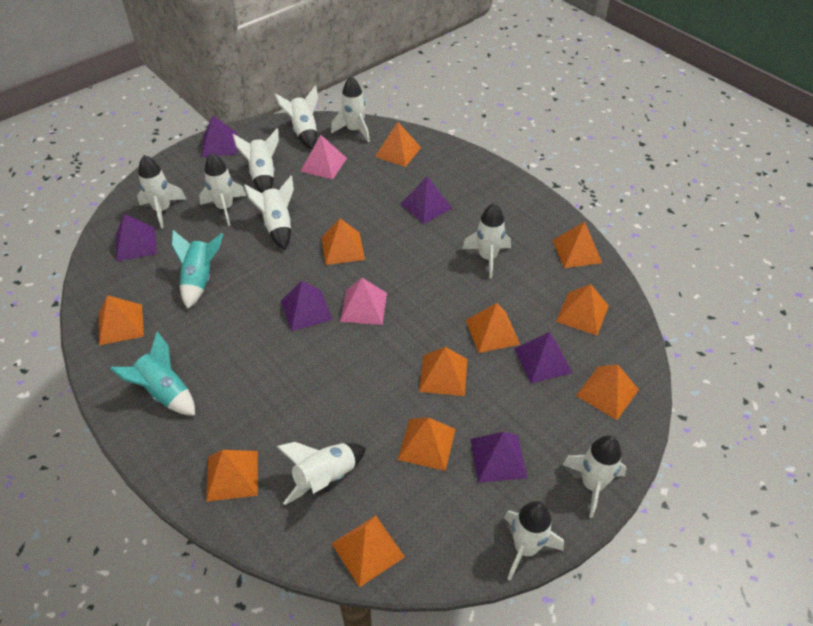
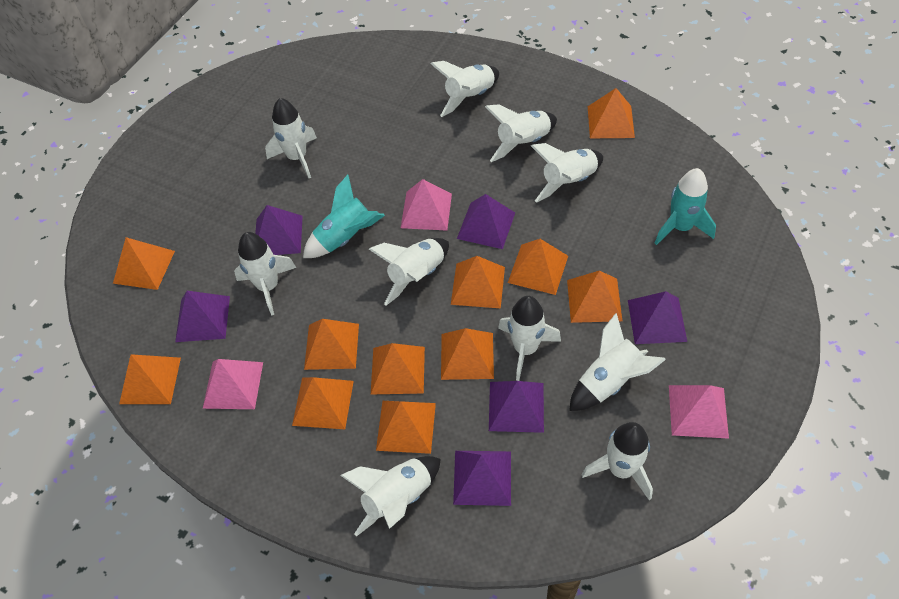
pink pyramid: 2 -> 3

